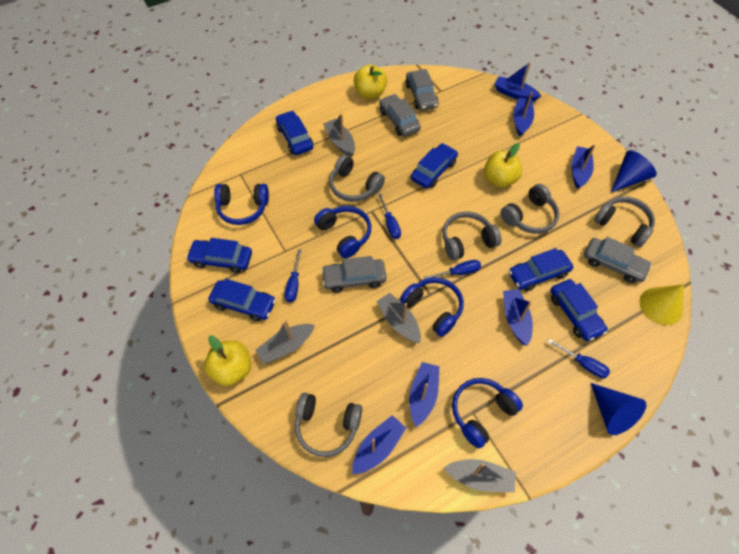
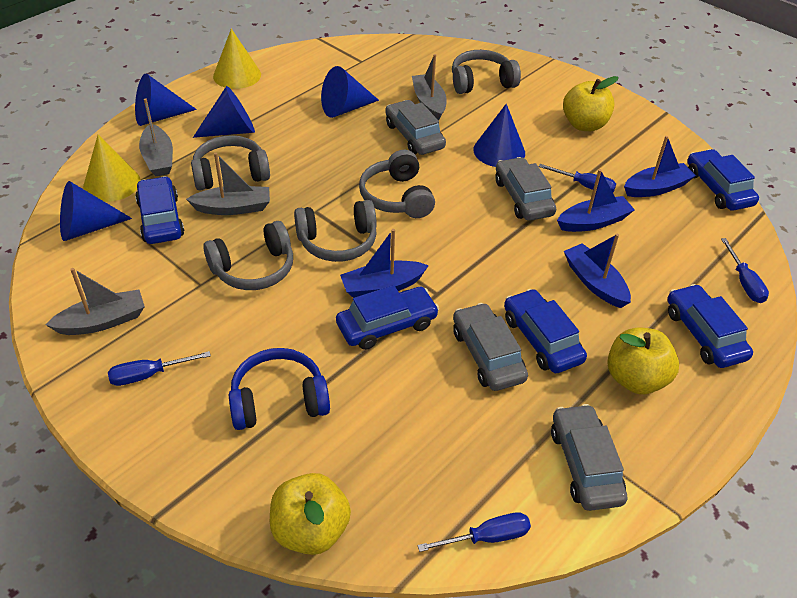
blue boat: 6 -> 4
blue car: 6 -> 5
blue cone: 2 -> 5
blue headphones: 4 -> 1
yellow cone: 1 -> 2

